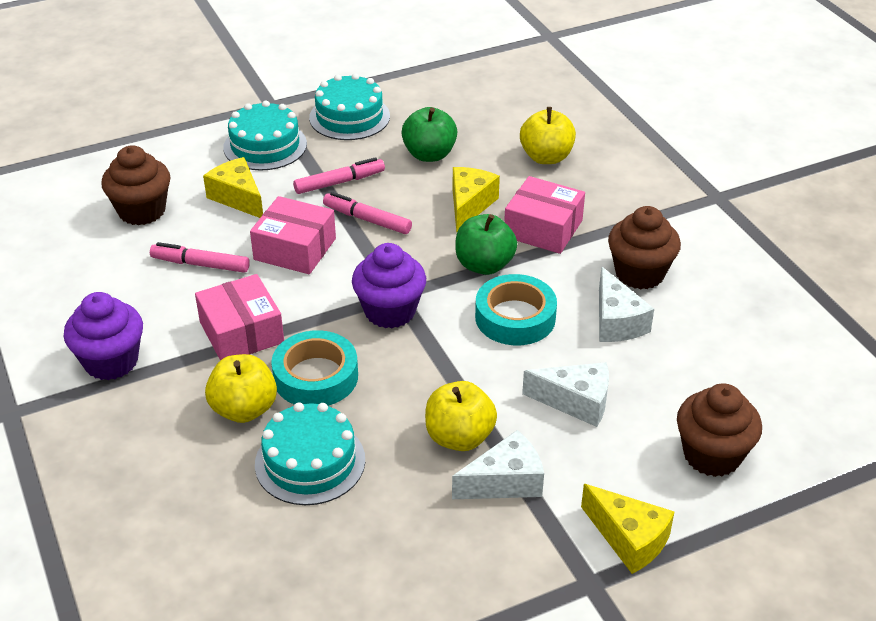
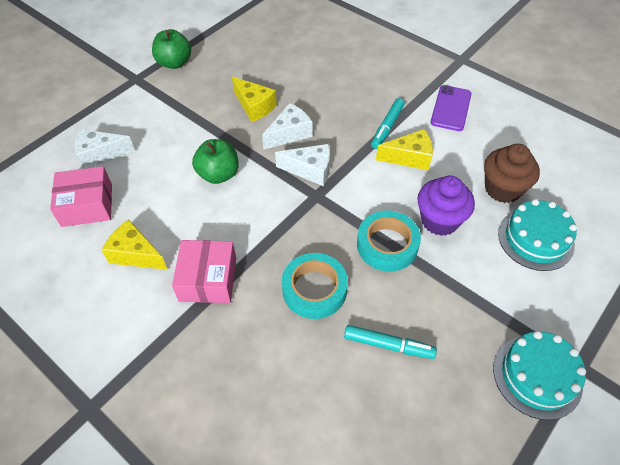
brown cupcake: 3 -> 1
pink box: 3 -> 2
pink marker: 3 -> 0
purple cupcake: 2 -> 1
purple phone: 0 -> 1
turquoise cake: 3 -> 2
turquoise marker: 0 -> 2
yellow apple: 3 -> 0

